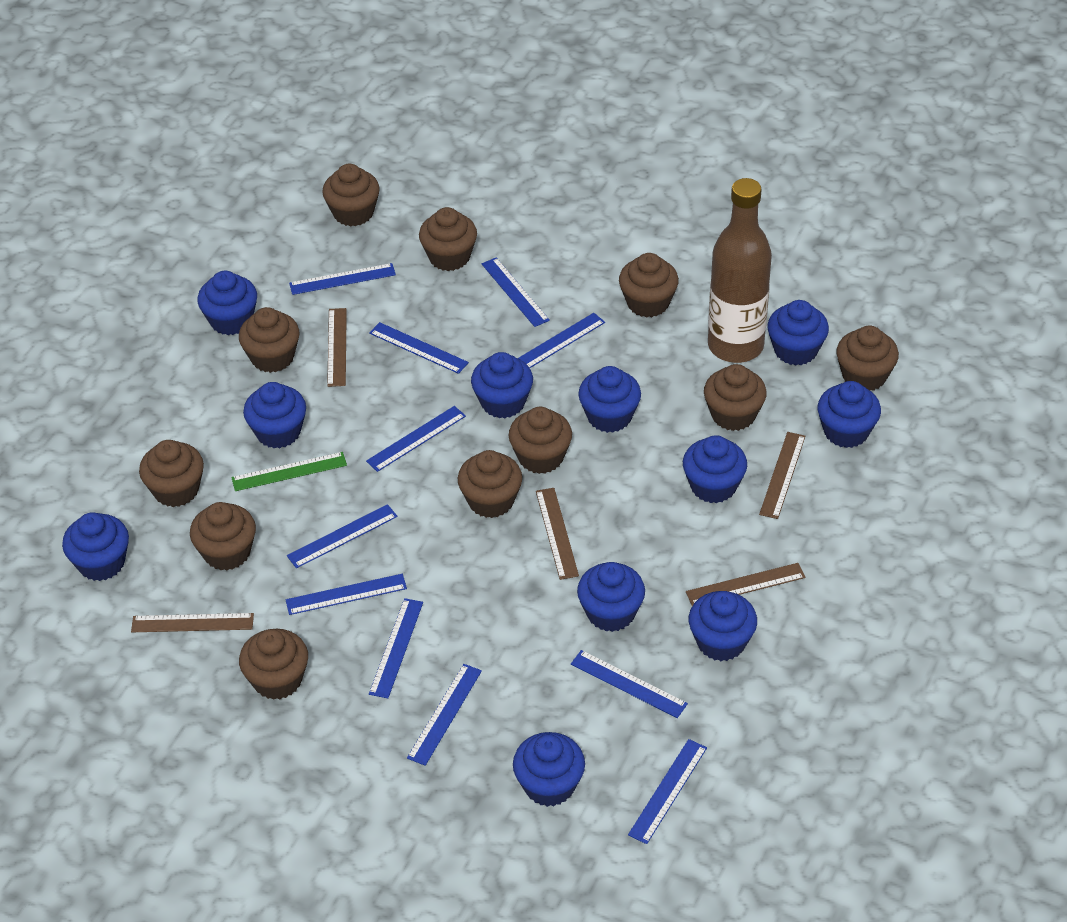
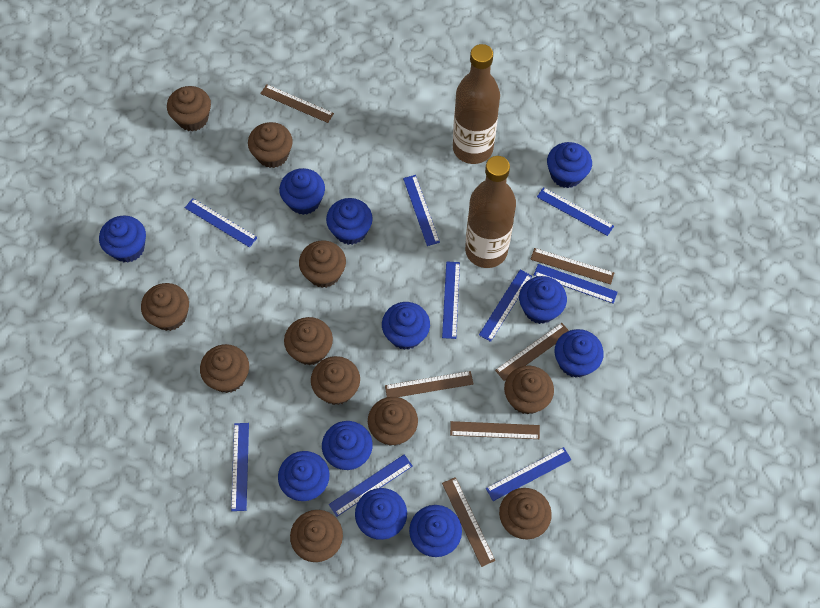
blue ruler: 11 -> 9
brown bottle: 1 -> 2
brown ruler: 5 -> 6
green ruler: 1 -> 0

